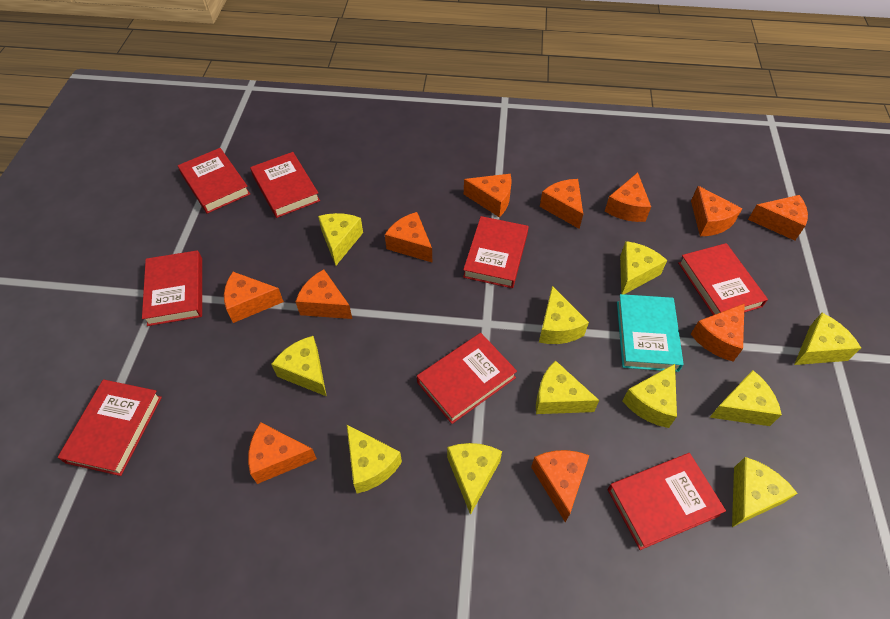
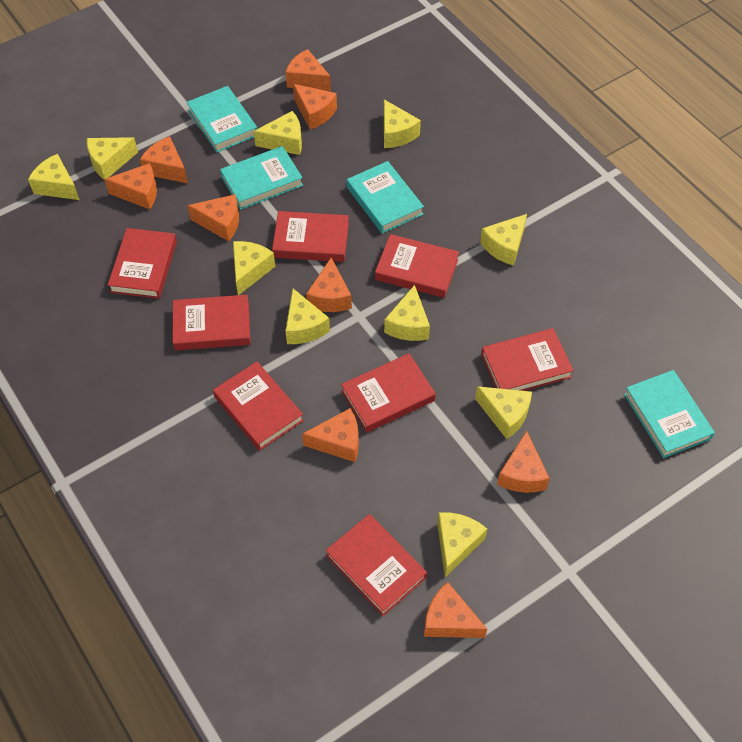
orange cheese: 11 -> 9
turquoise book: 1 -> 4
yellow cheese: 11 -> 10

